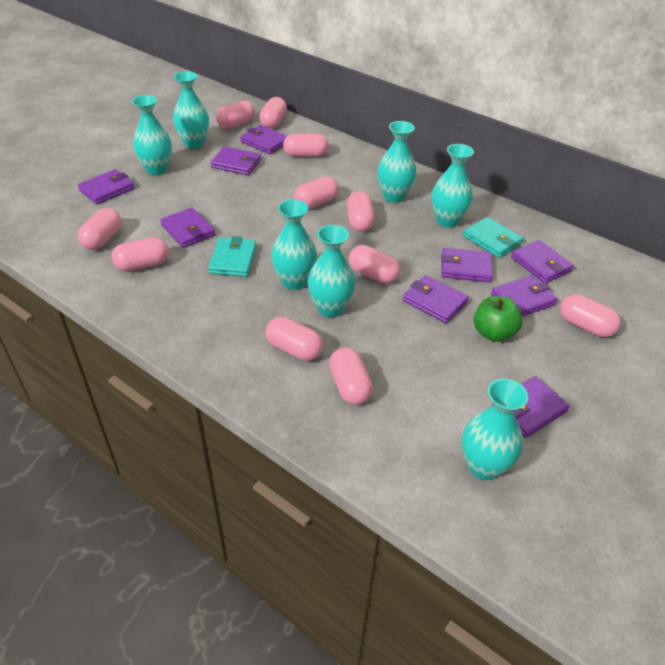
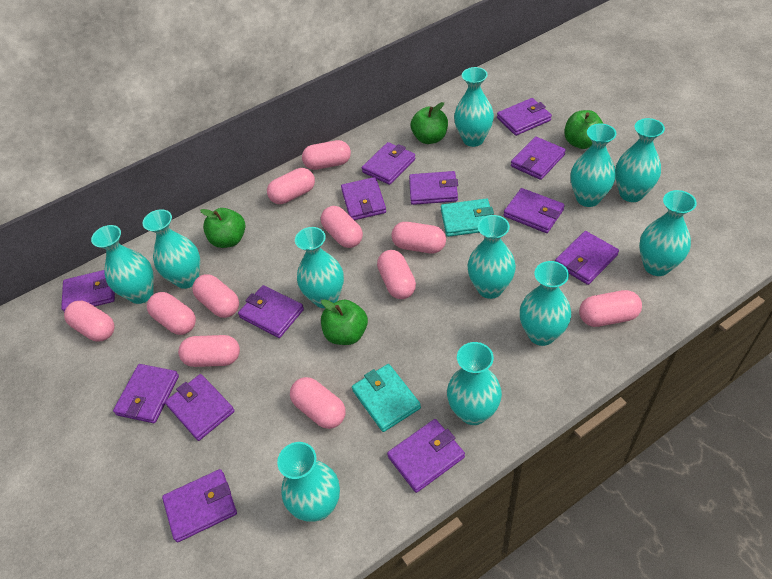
green apple: 1 -> 4
purple wallet: 9 -> 13
turquoise vase: 7 -> 11

